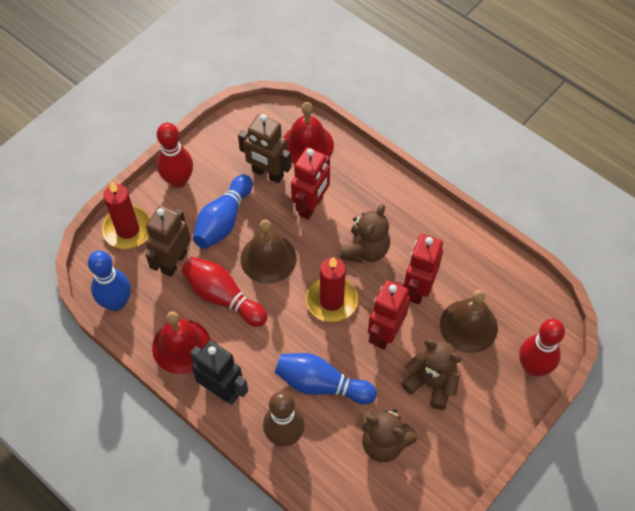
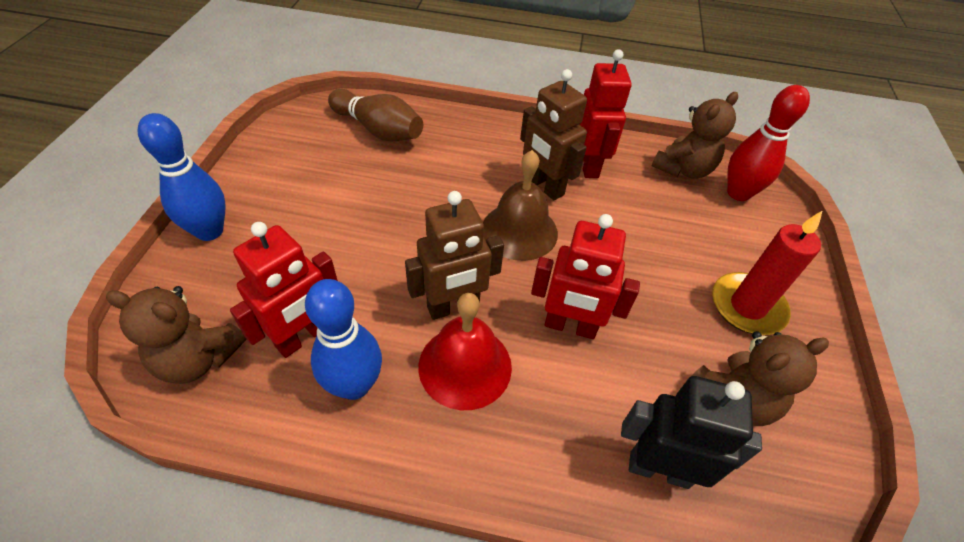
blue bowling pin: 3 -> 2
brown bell: 2 -> 1
red bell: 2 -> 1
red bowling pin: 3 -> 1
red candle: 2 -> 1

